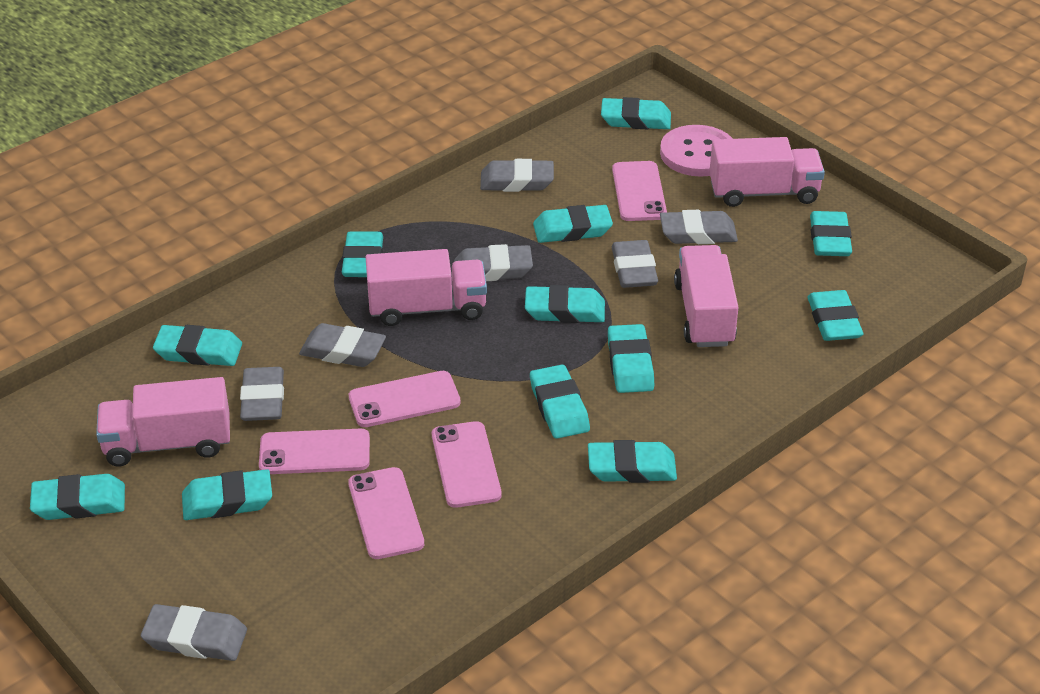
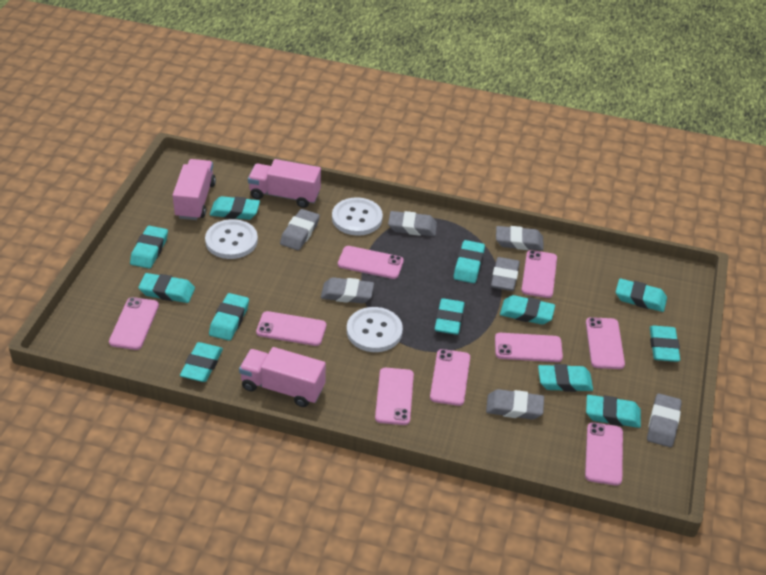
pink button: 1 -> 0
pink phone: 5 -> 9
pink truck: 4 -> 3
white button: 0 -> 3

